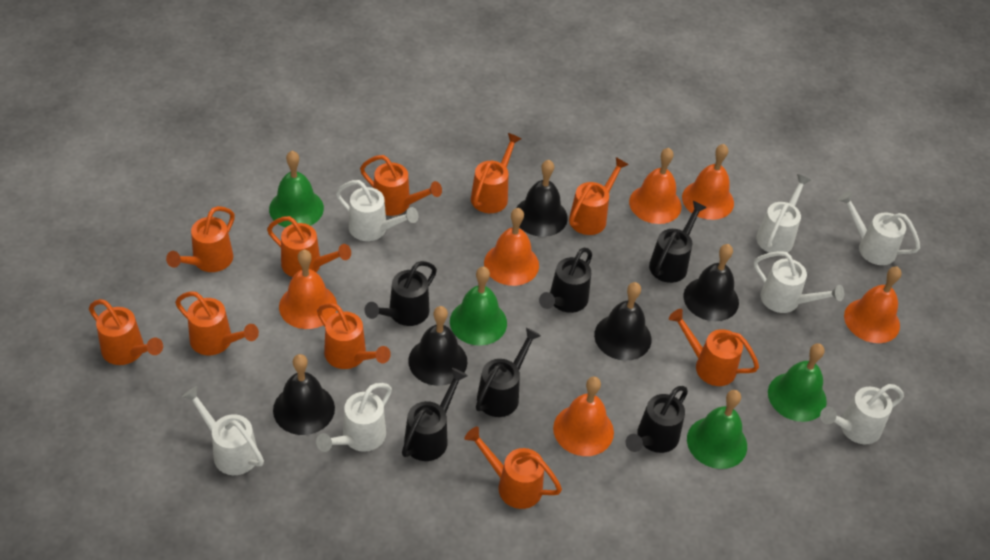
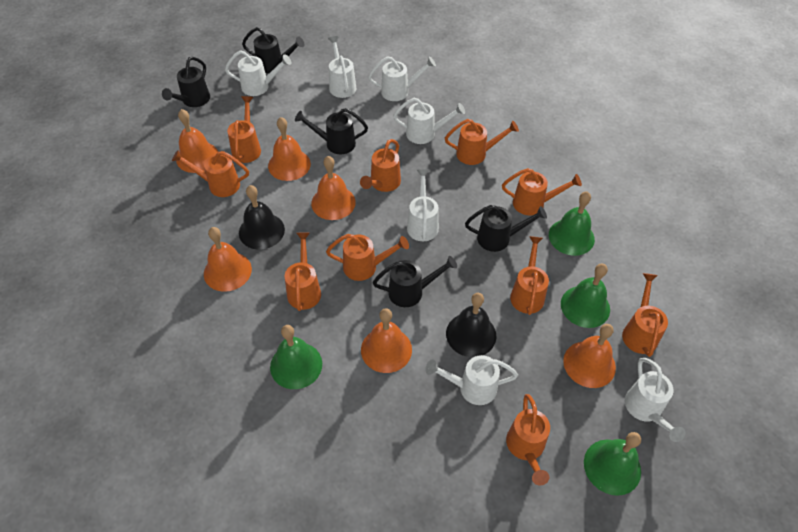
black bell: 5 -> 2
black watering can: 6 -> 5

